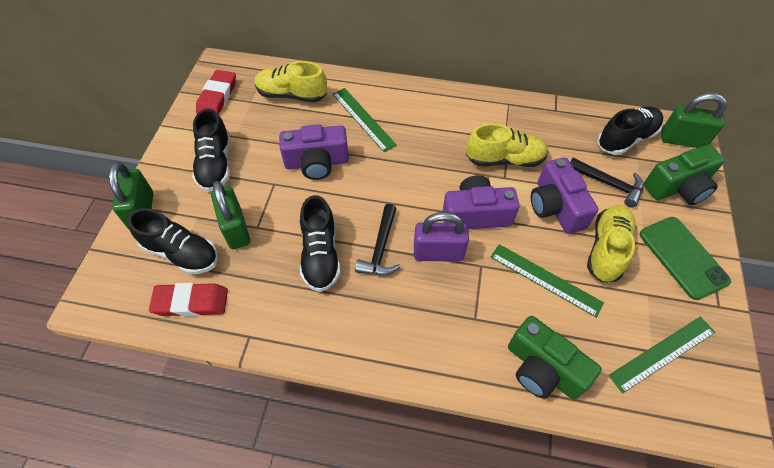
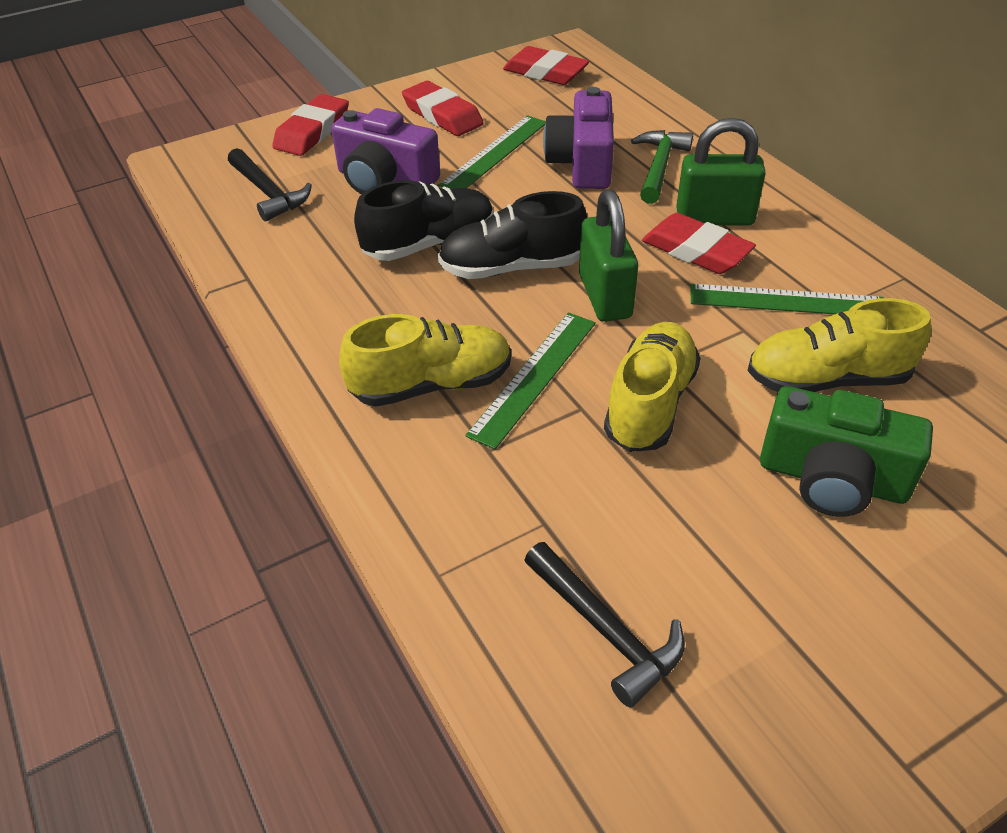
black shoe: 4 -> 2
green camera: 2 -> 1
green hammer: 0 -> 1
green padlock: 3 -> 2
green phone: 1 -> 0
purple camera: 3 -> 2
purple padlock: 1 -> 0
red eraser: 2 -> 4

